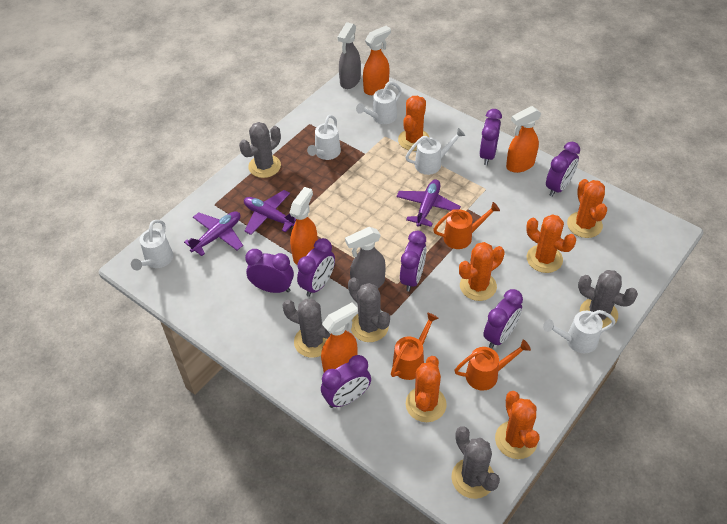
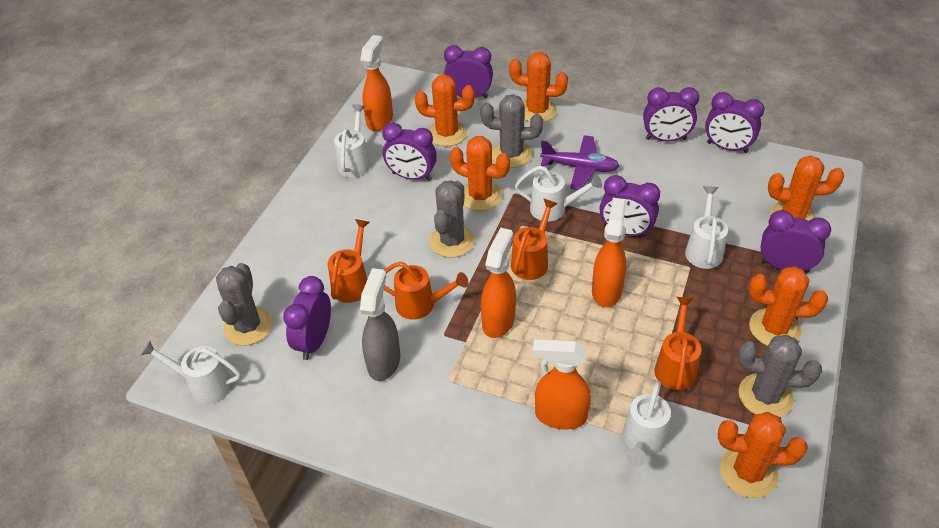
grey cactus: 5 -> 4
grey spray bottle: 2 -> 1
orange watering can: 3 -> 4
purple plane: 3 -> 1

